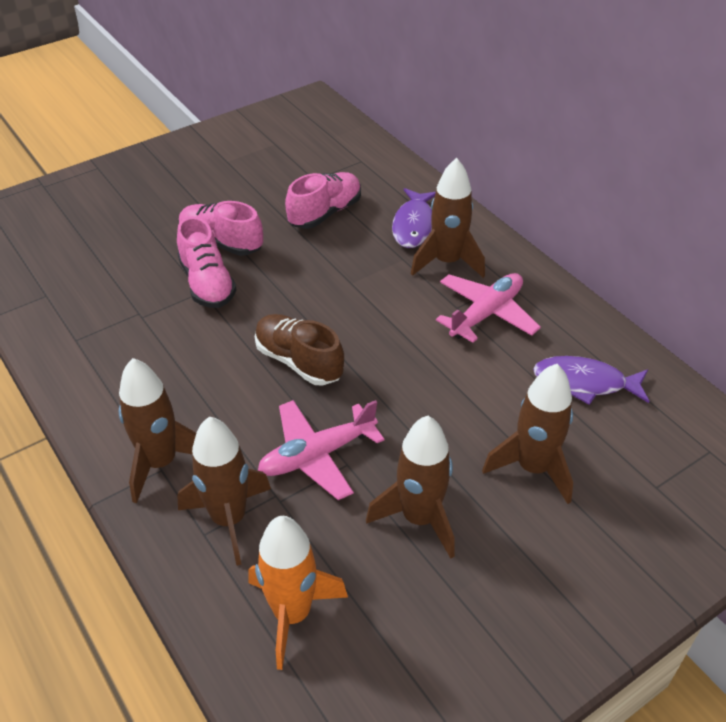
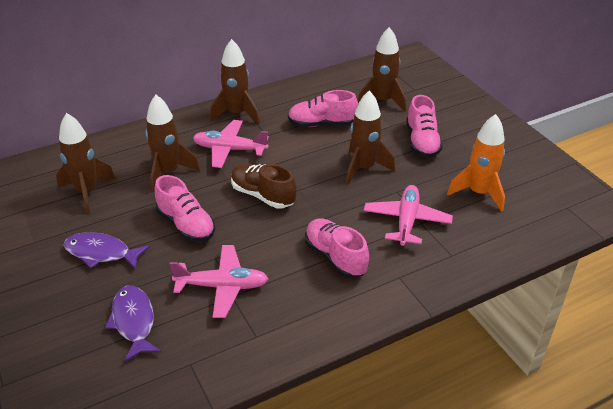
pink plane: 2 -> 3
pink shoe: 3 -> 4

